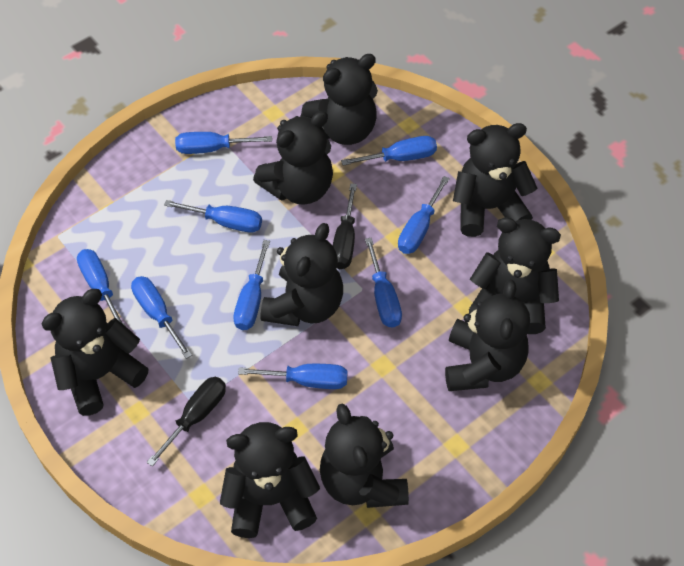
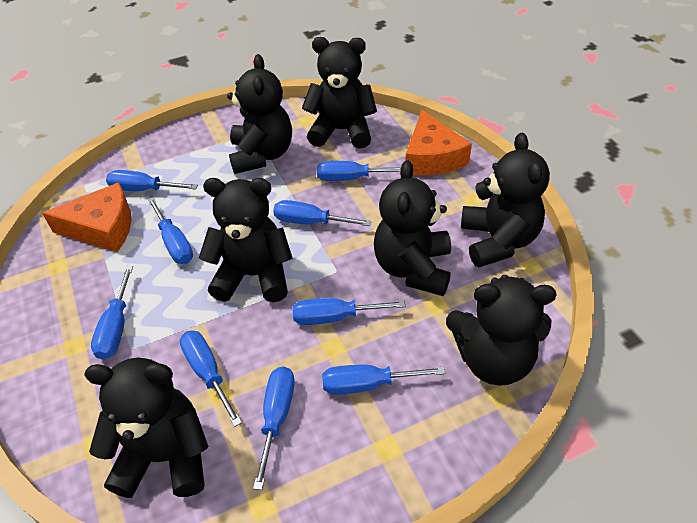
black screwdriver: 2 -> 0
black teddy bear: 9 -> 7
orange cheese: 0 -> 2

